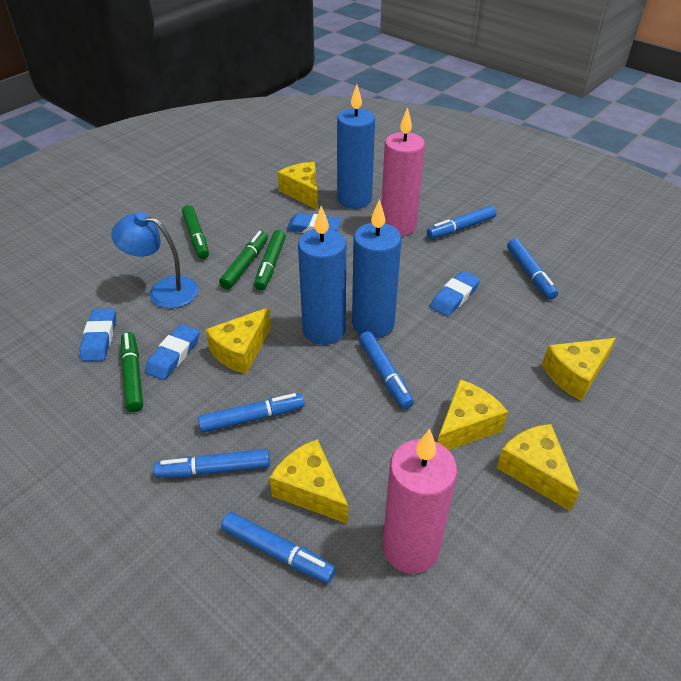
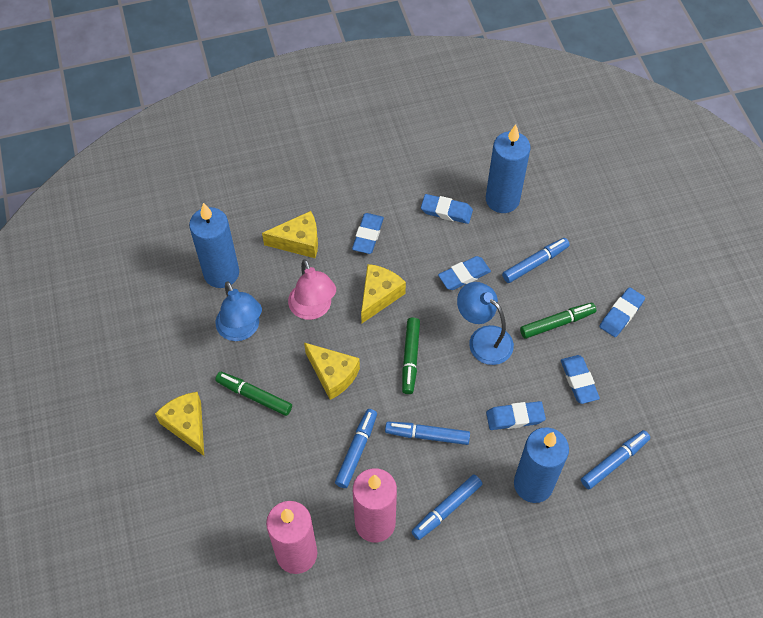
blue eraser: 4 -> 6
blue lamp: 1 -> 2
blue marker: 6 -> 5
green marker: 4 -> 3
pink lamp: 0 -> 1
yellow cheese: 6 -> 4

